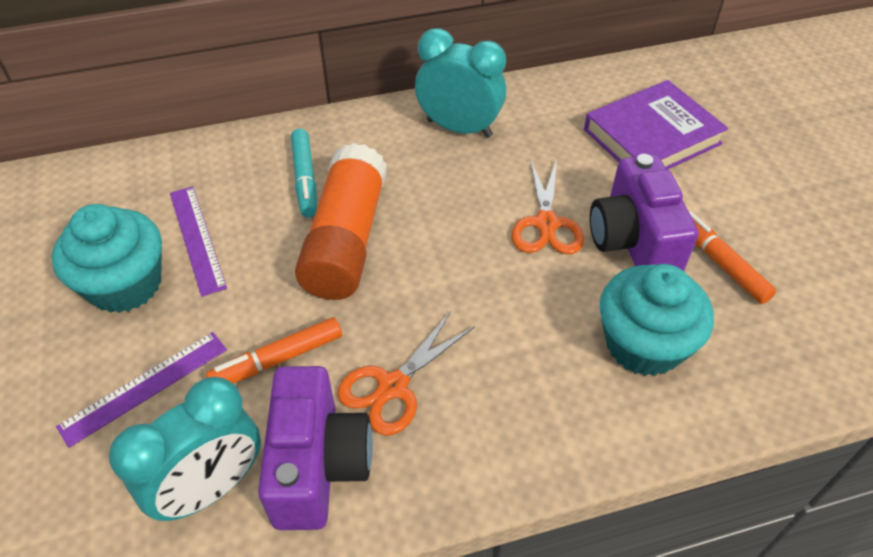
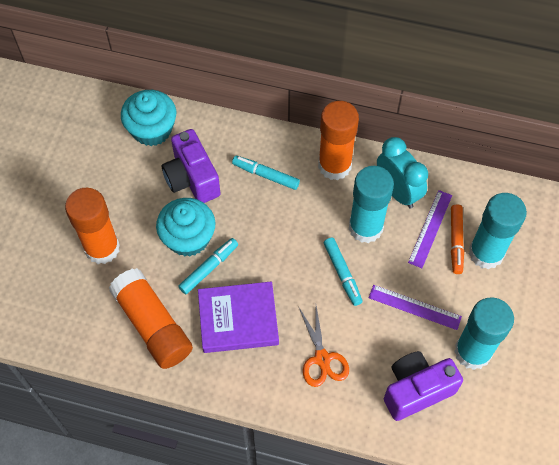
orange glue stick: 1 -> 3
orange marker: 2 -> 1
orange scissors: 2 -> 1
turquoise clock: 2 -> 1
turquoise glue stick: 0 -> 3
turquoise marker: 1 -> 3

